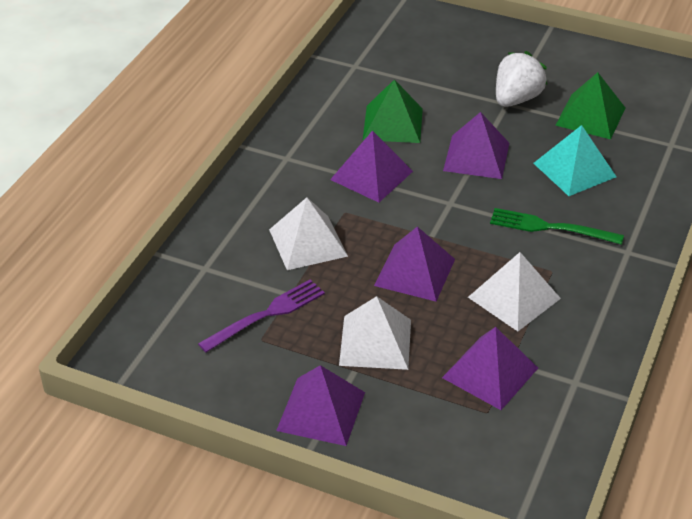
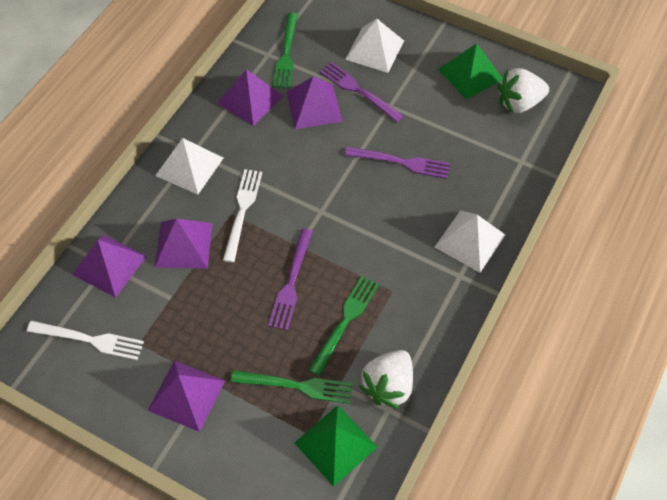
green fork: 1 -> 3
purple fork: 1 -> 3
turquoise pyramid: 1 -> 0
white fork: 0 -> 2
white strawberry: 1 -> 2

